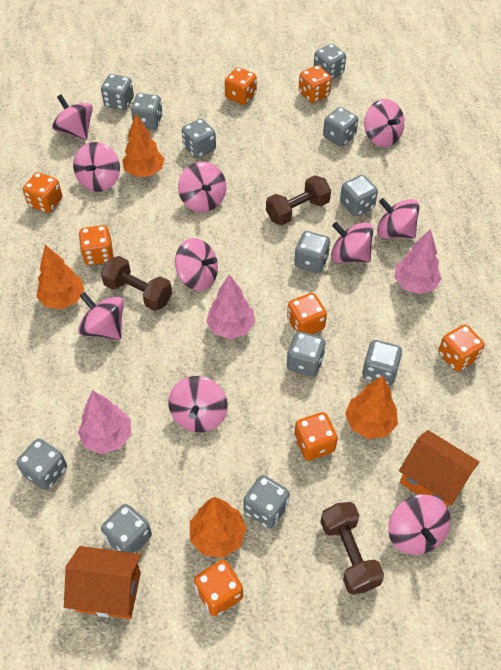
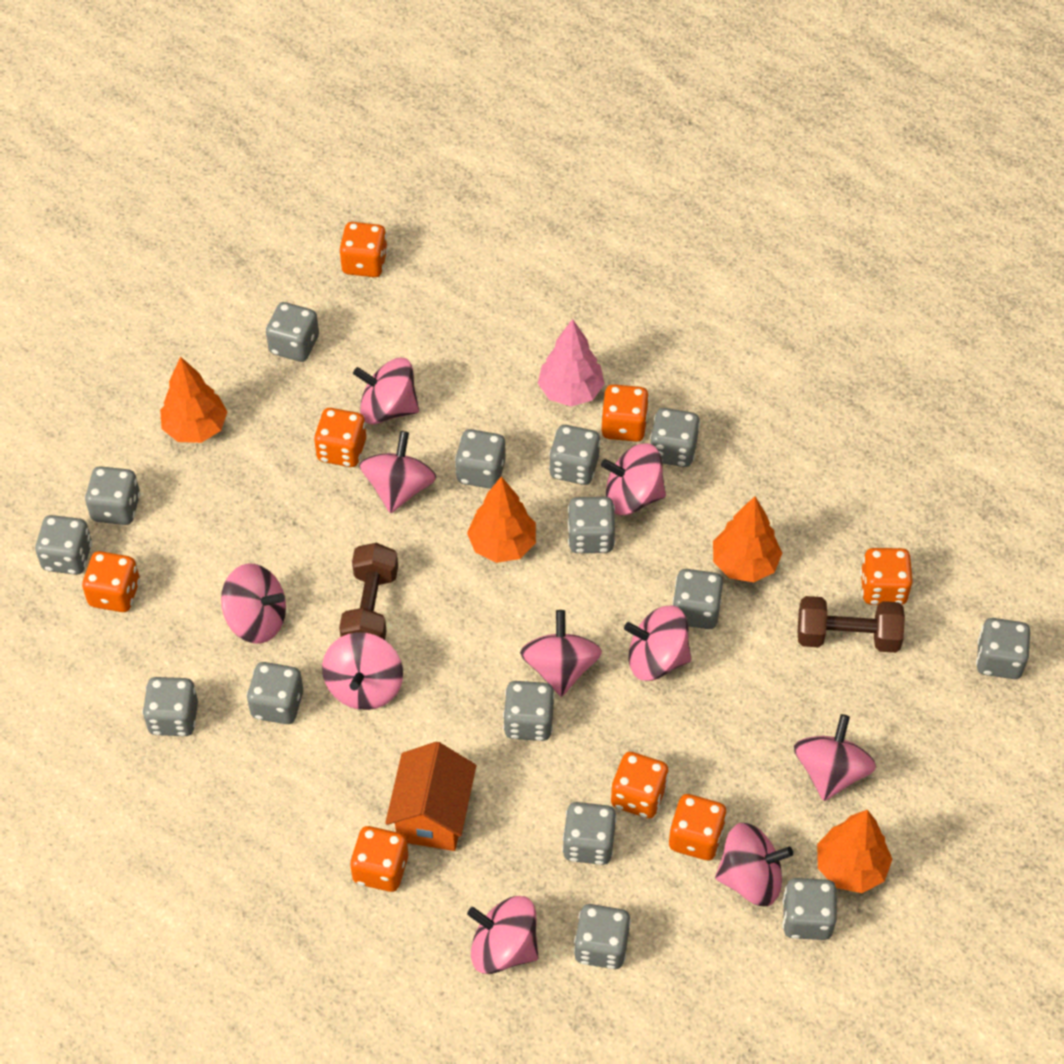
brown dumbbell: 3 -> 2
grey dice: 12 -> 15
orange house: 2 -> 1
pink tree: 3 -> 1

